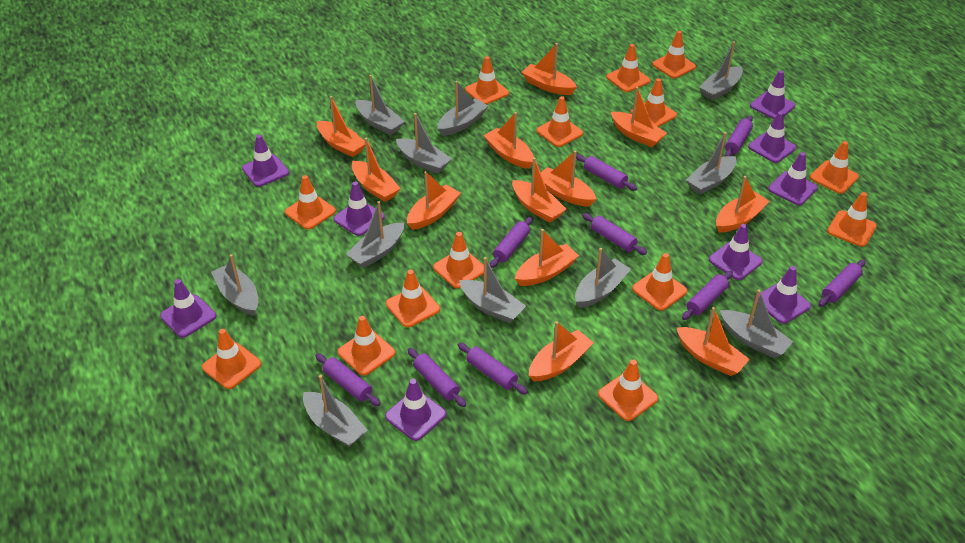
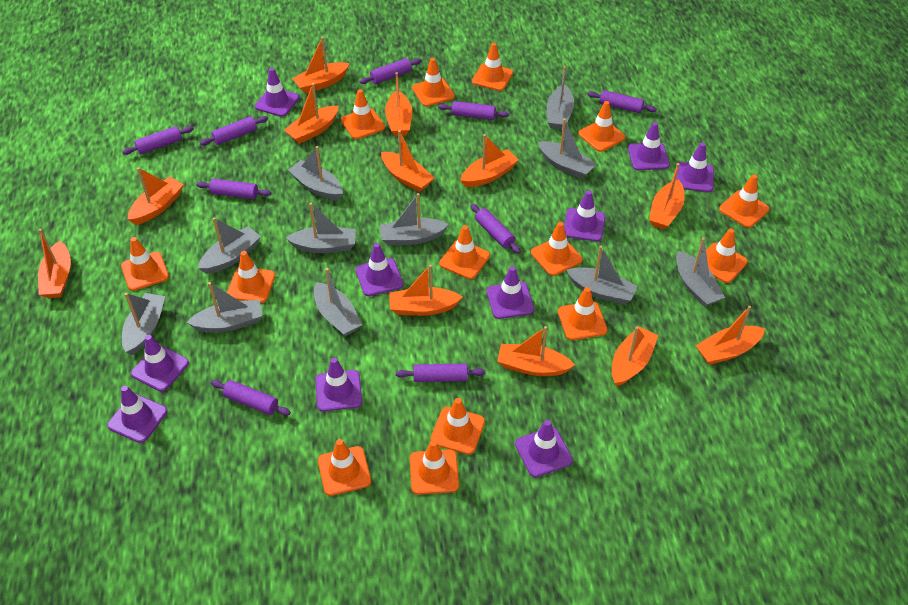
purple traffic cone: 9 -> 10

